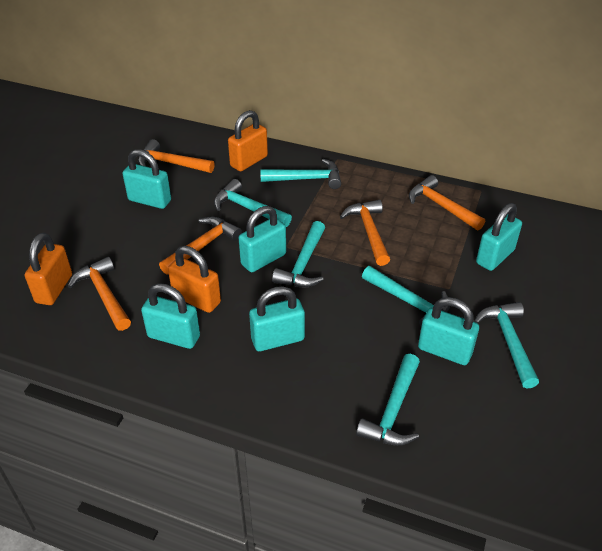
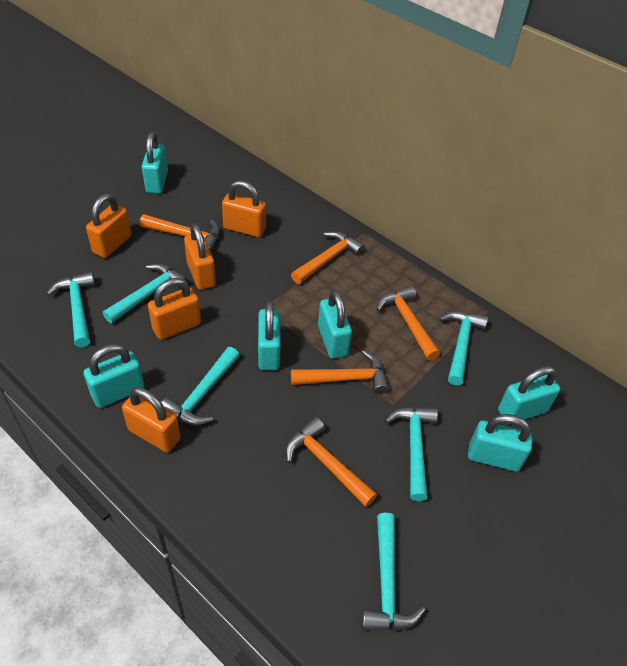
orange padlock: 3 -> 5

